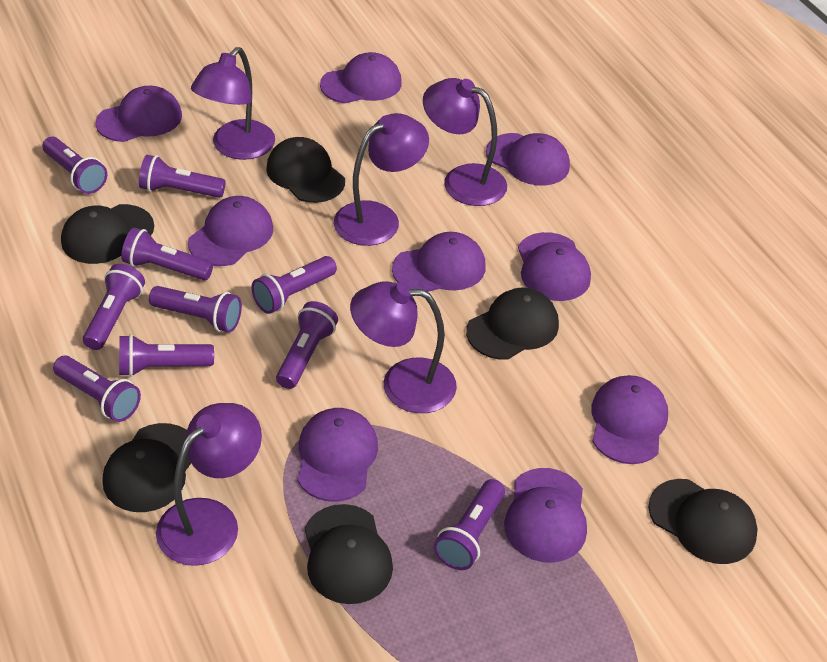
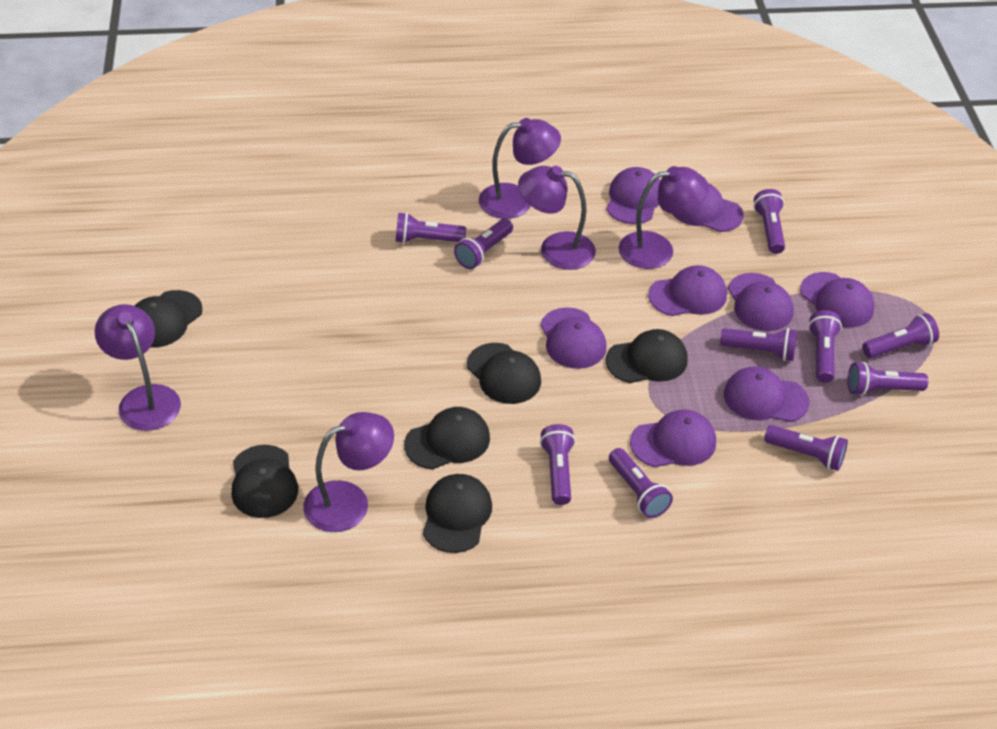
purple cap: 9 -> 8

